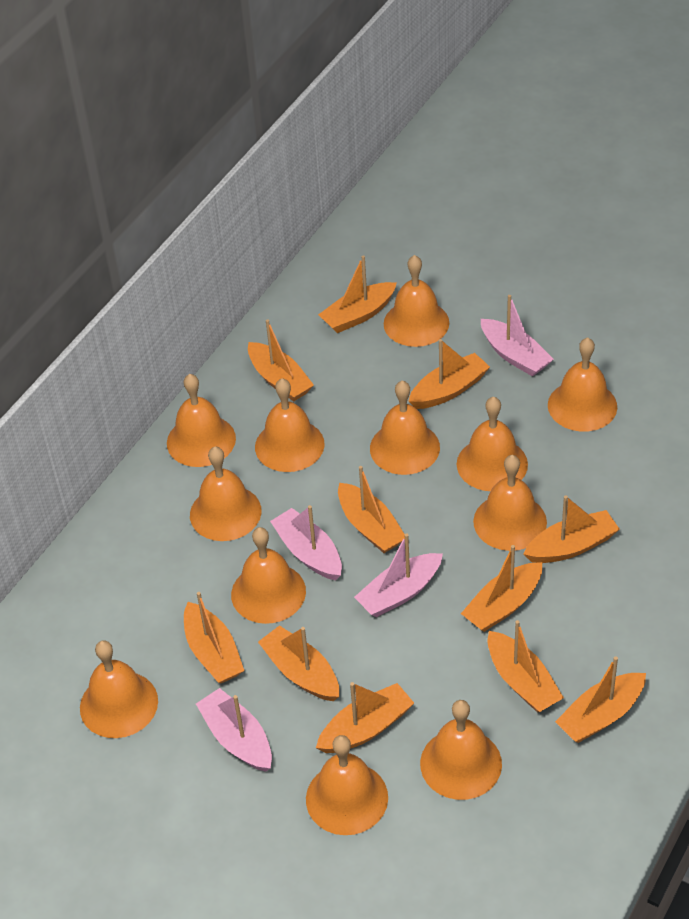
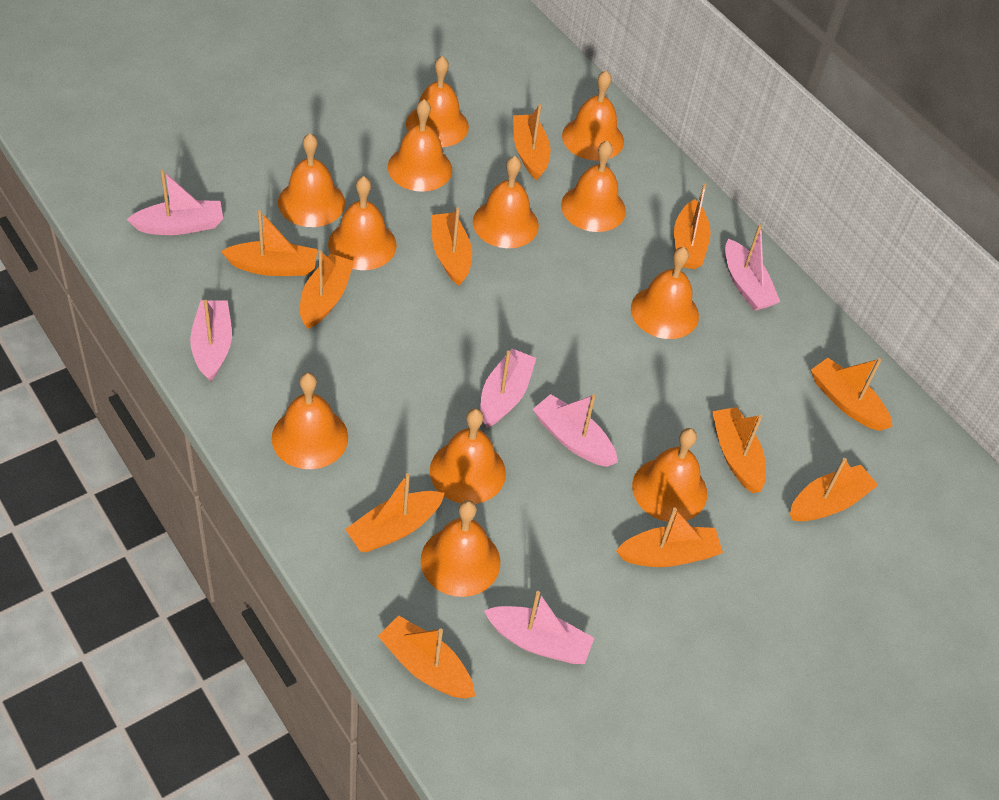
pink boat: 4 -> 6

